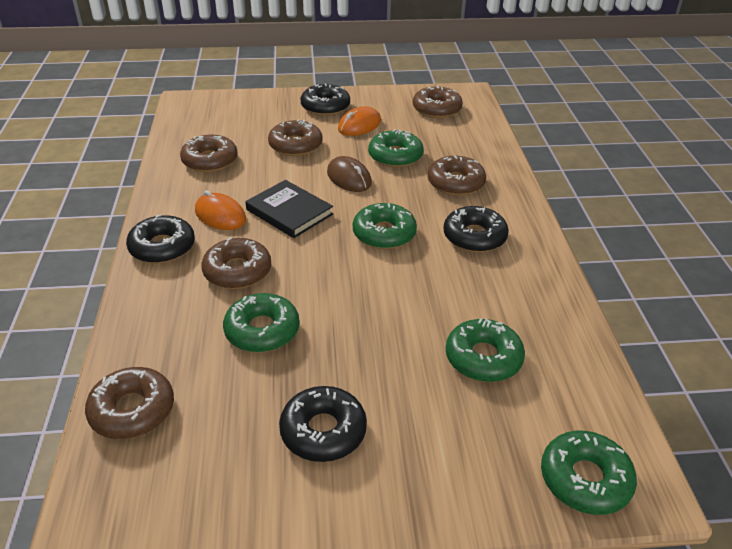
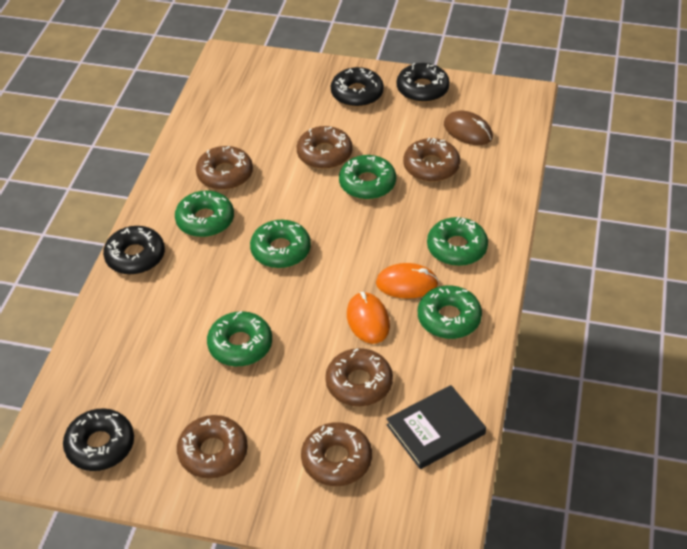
green donut: 5 -> 6

